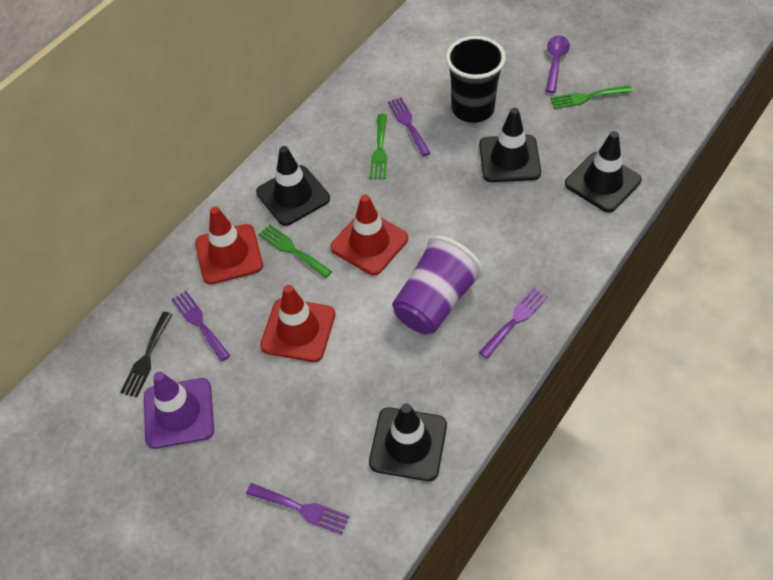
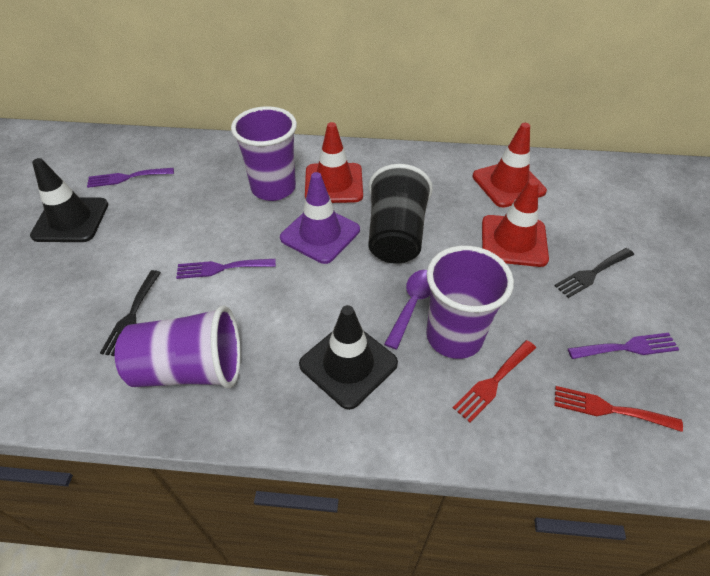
black fork: 1 -> 2
black traffic cone: 4 -> 2
green fork: 3 -> 0
purple cup: 1 -> 3
purple fork: 4 -> 3
red fork: 0 -> 2

